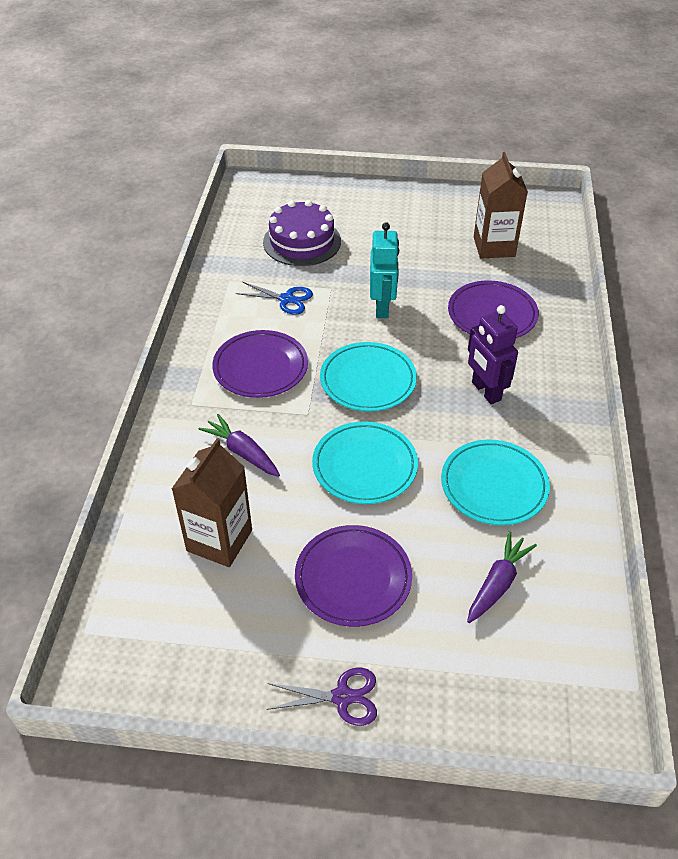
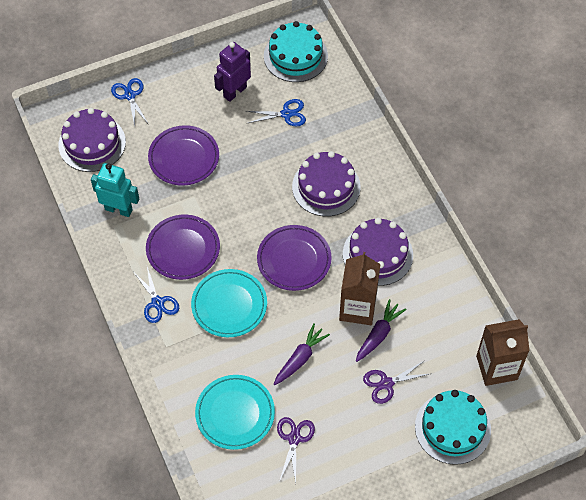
blue scissors: 1 -> 3
purple cake: 1 -> 3
purple scissors: 1 -> 2
turquoise cake: 0 -> 2
turquoise plate: 3 -> 2

